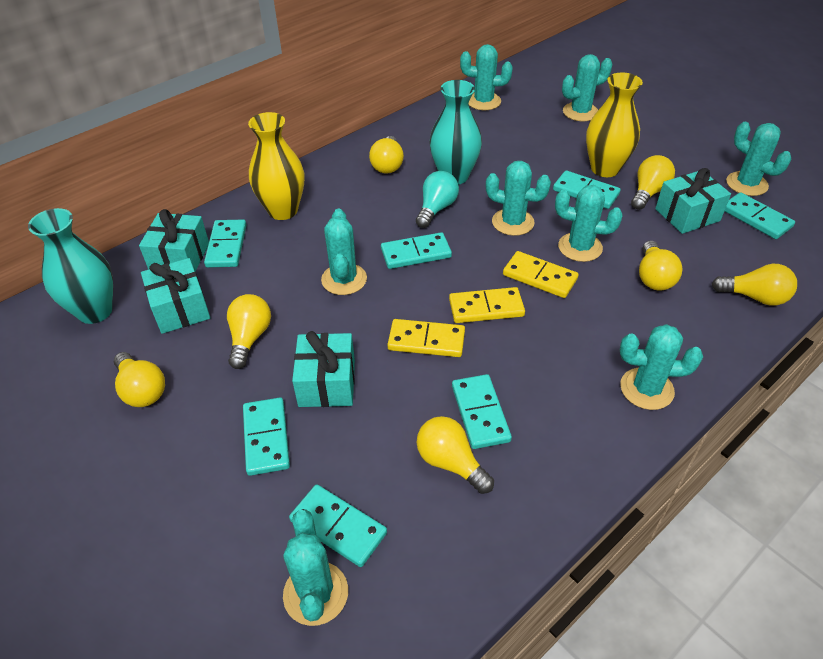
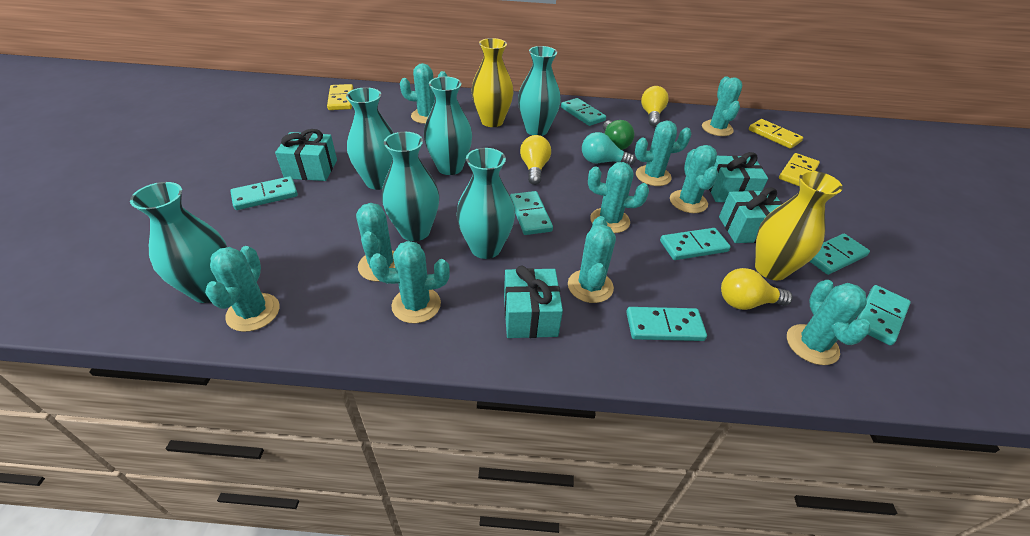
green light bulb: 0 -> 1
turquoise cactus: 8 -> 10
turquoise vase: 2 -> 6
yellow light bulb: 7 -> 3

